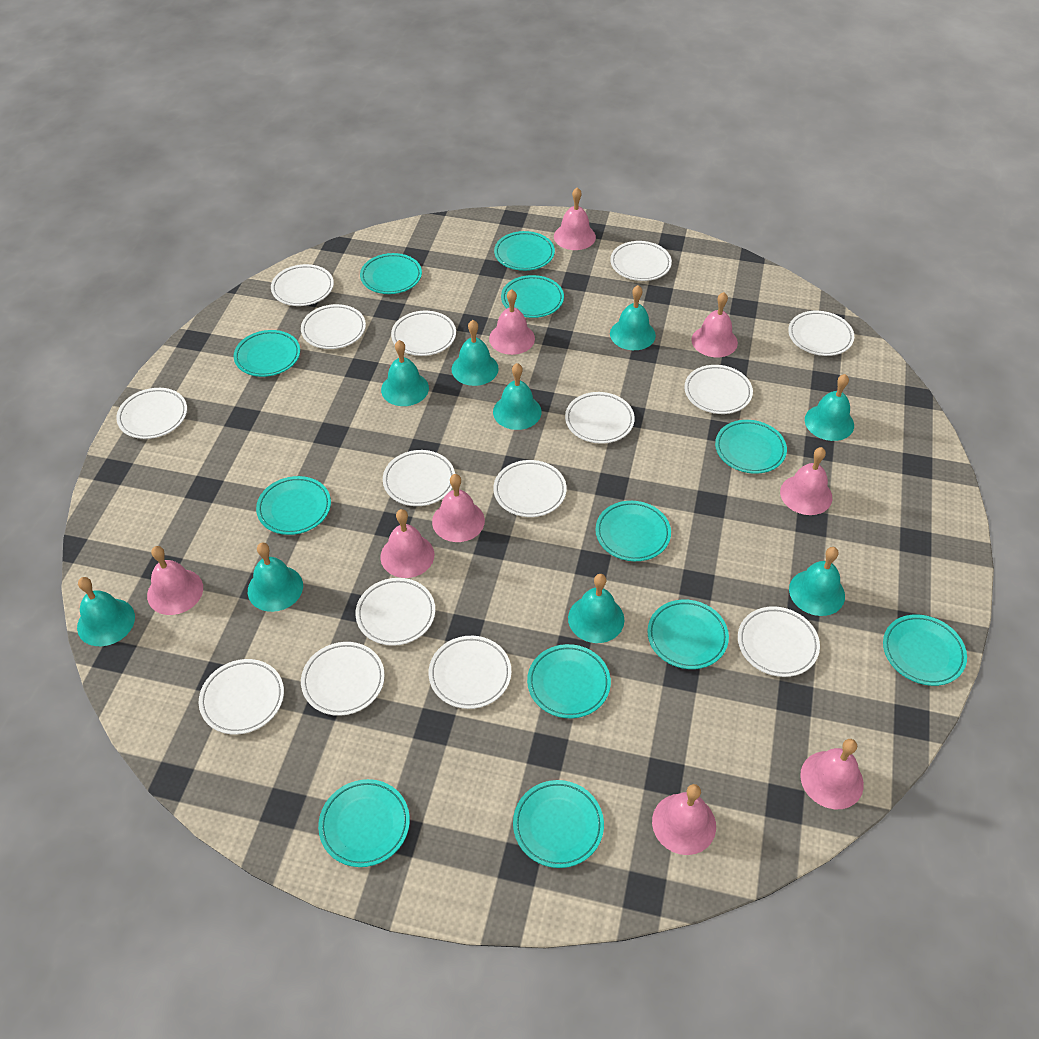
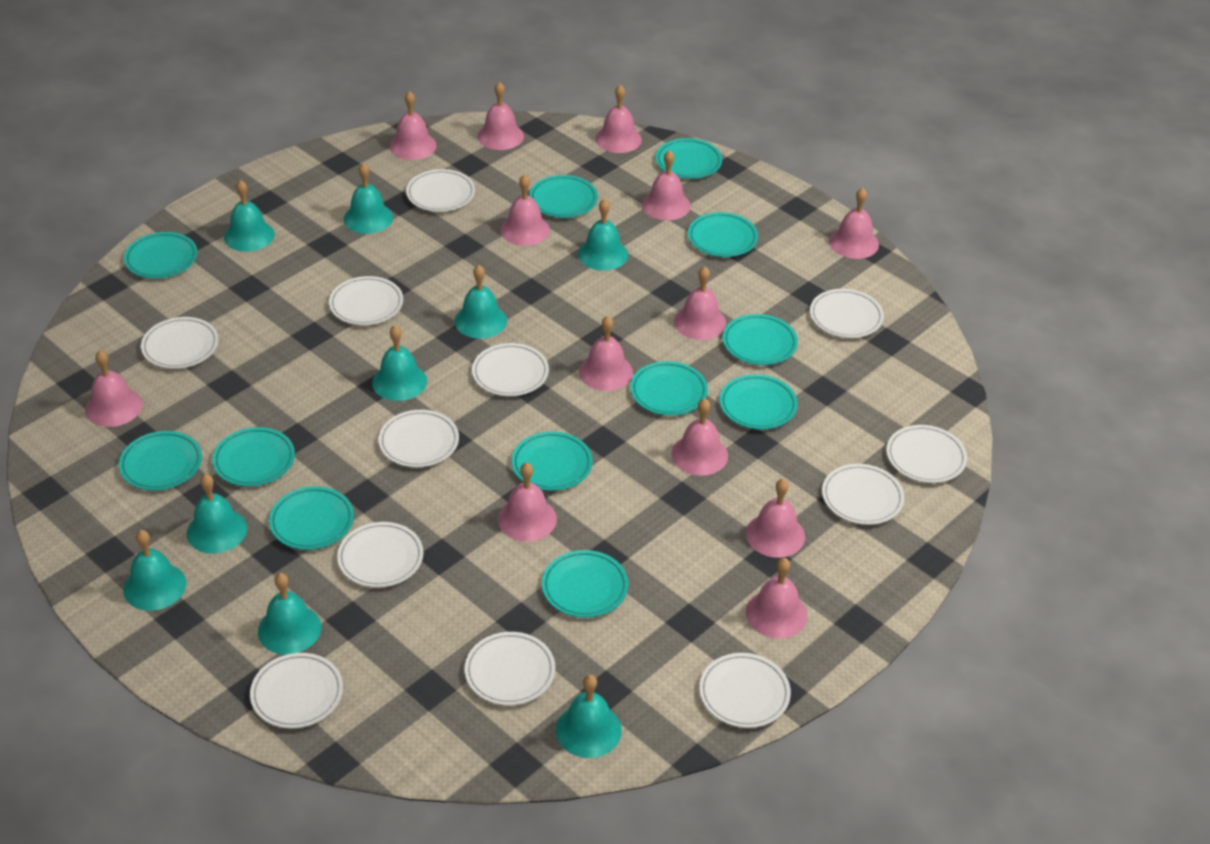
pink bell: 9 -> 13
white plate: 15 -> 12

